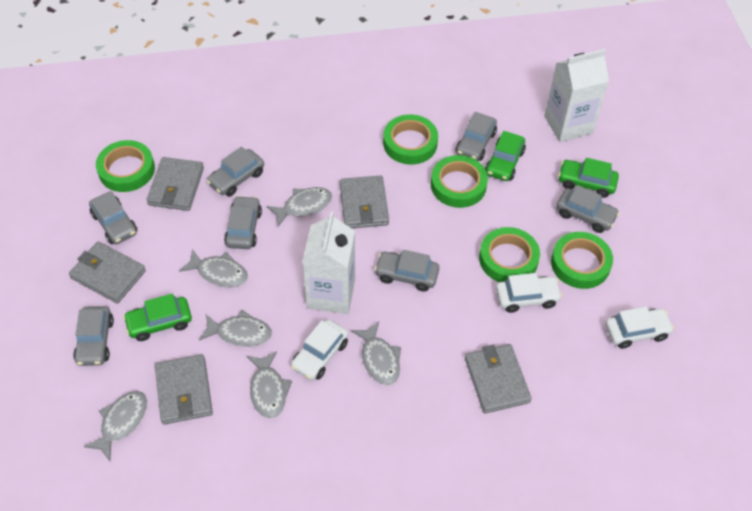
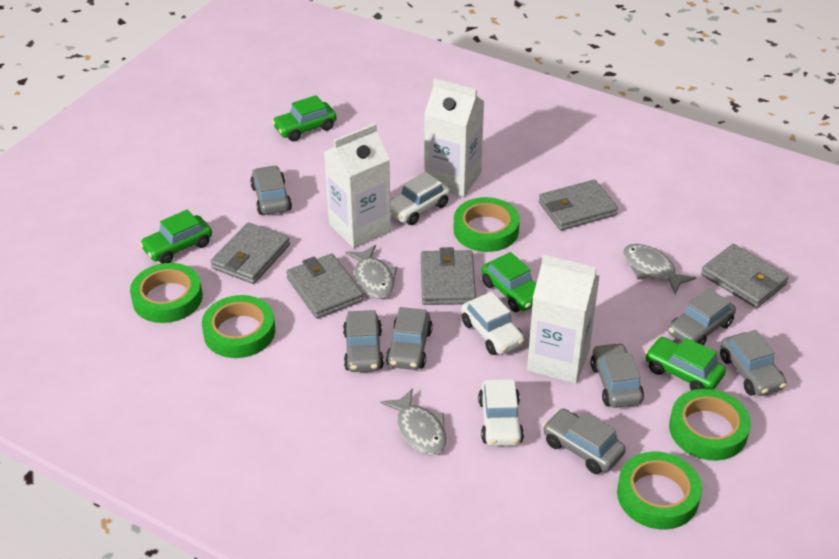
green car: 3 -> 4
grey fish: 6 -> 3
white carton: 2 -> 3

